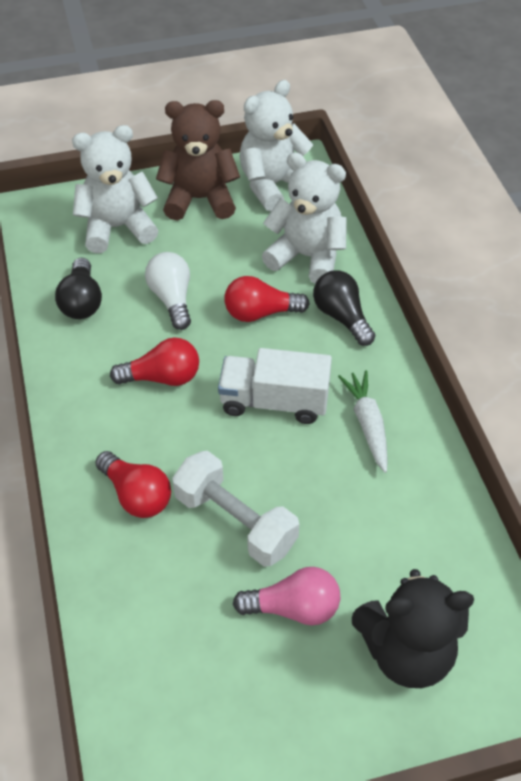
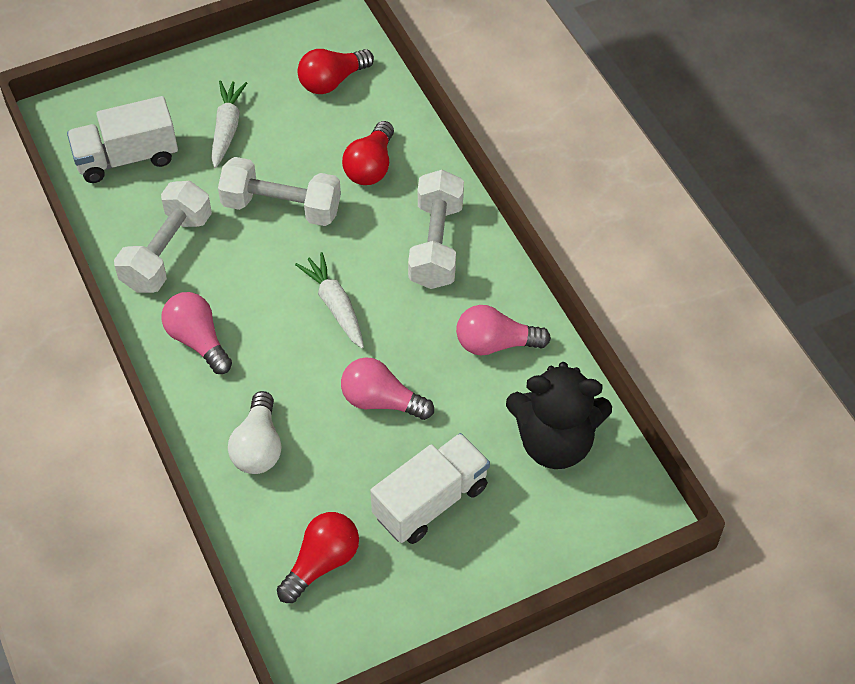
black light bulb: 2 -> 0
brown teddy bear: 1 -> 0
pink light bulb: 1 -> 3
white carrot: 1 -> 2
white dumbbell: 1 -> 3
white teddy bear: 3 -> 0
white truck: 1 -> 2

